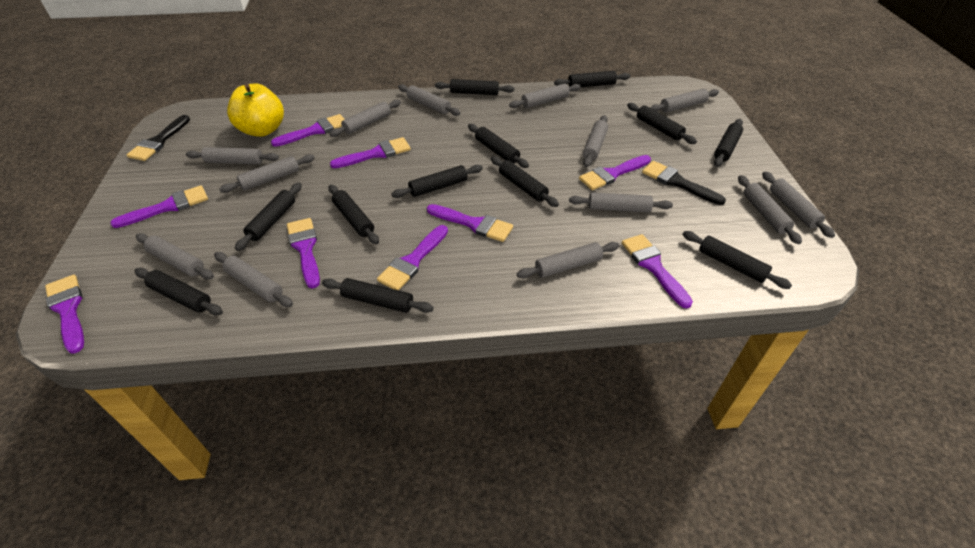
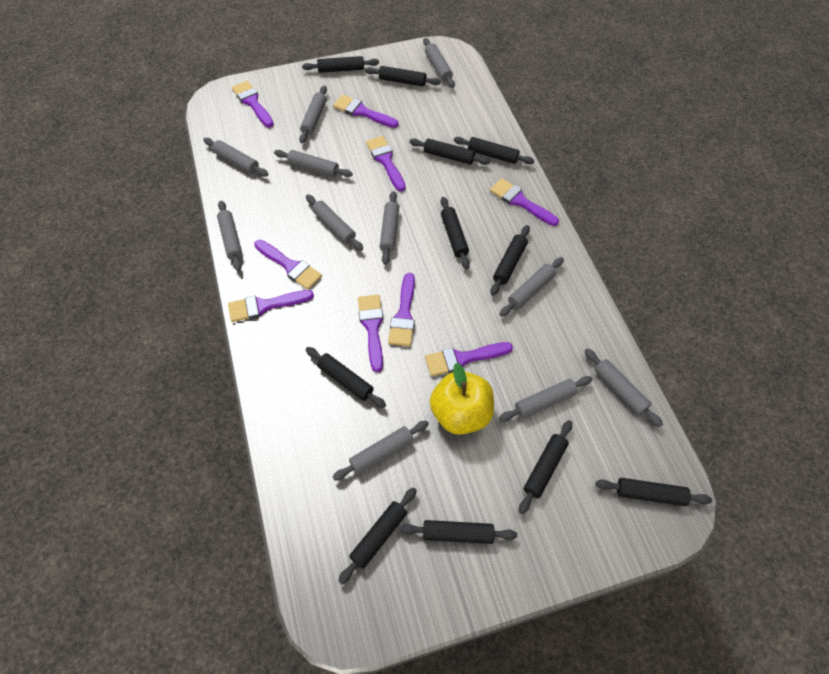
black brush: 2 -> 0
black rolling pin: 12 -> 11
grey rolling pin: 13 -> 11

